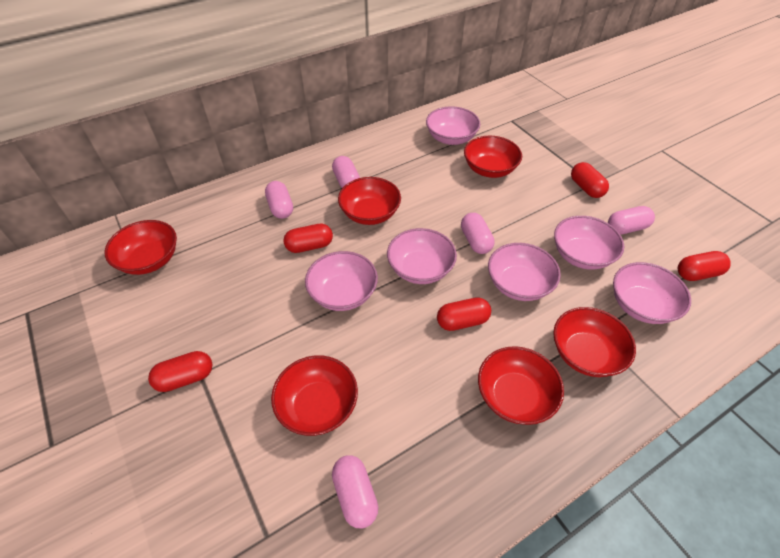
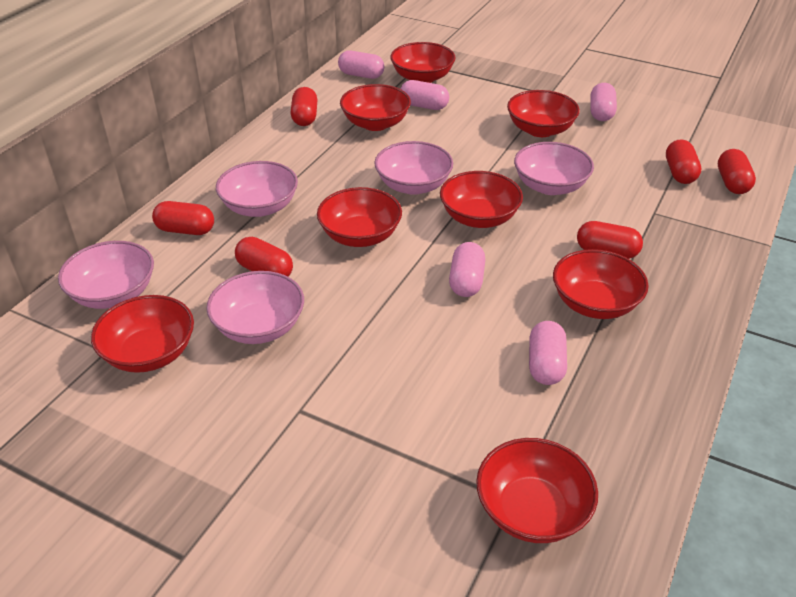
pink bowl: 6 -> 5
red bowl: 6 -> 8
red capsule: 5 -> 6

